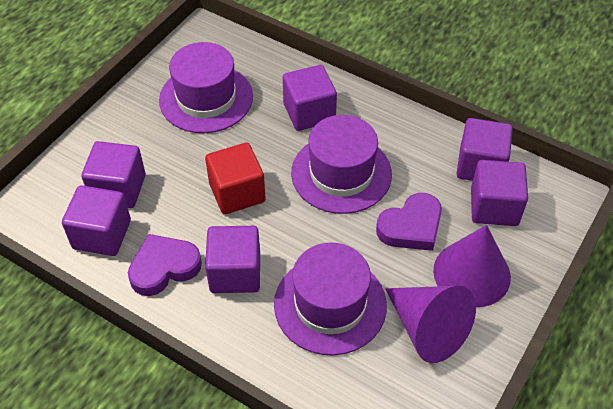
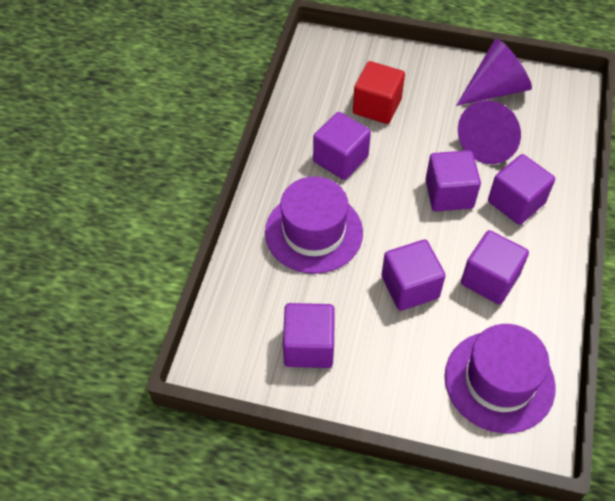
purple hat: 3 -> 2
purple heart: 2 -> 0

